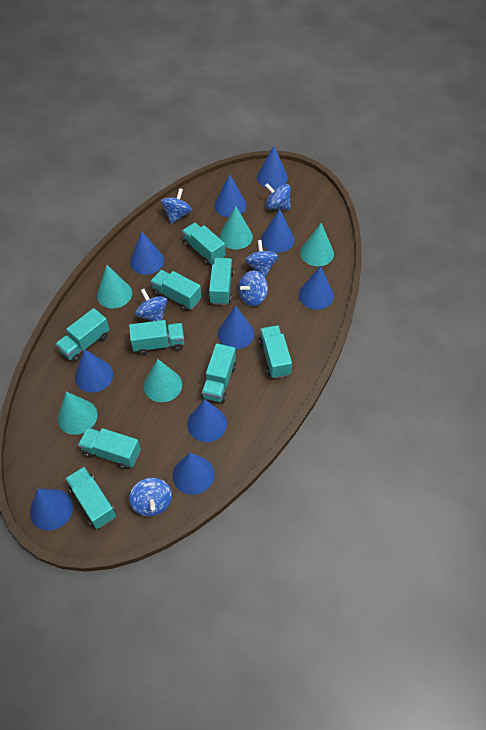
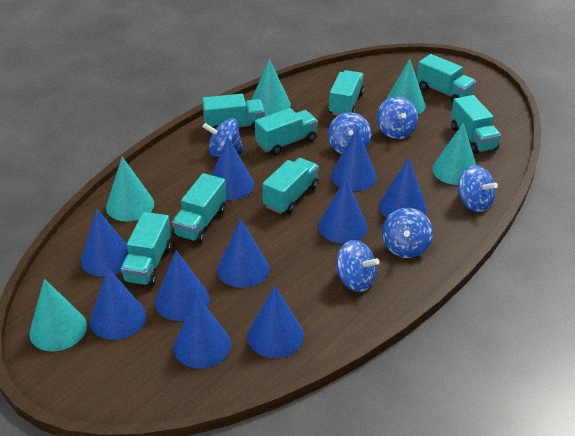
turquoise truck: 9 -> 8

